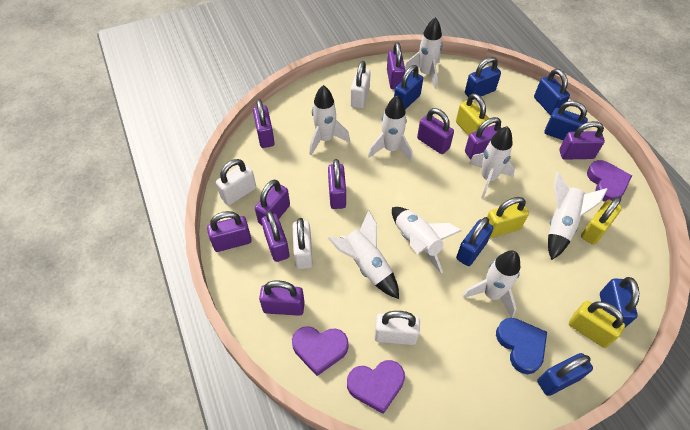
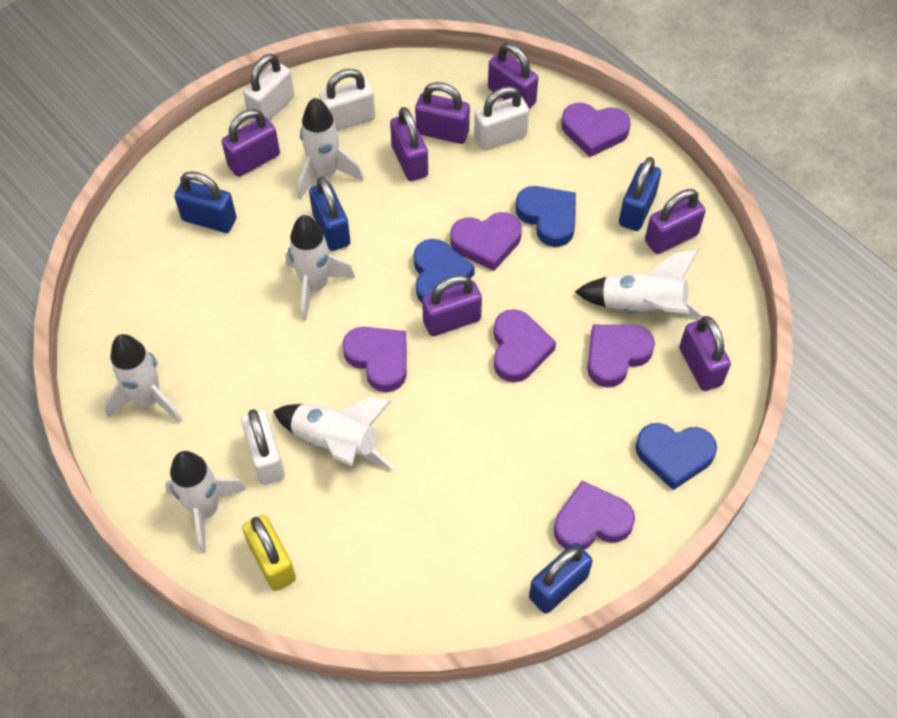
blue heart: 1 -> 3
blue padlock: 7 -> 4
purple heart: 3 -> 6
purple padlock: 10 -> 7
white rocket: 8 -> 6
yellow padlock: 4 -> 1

